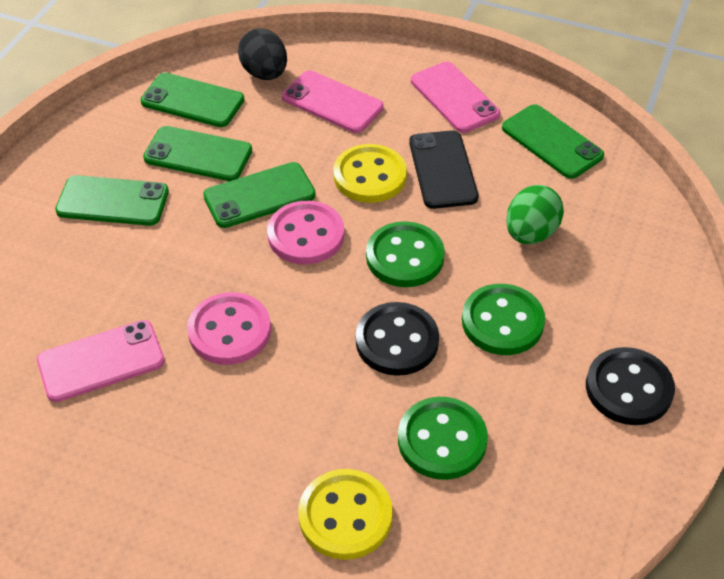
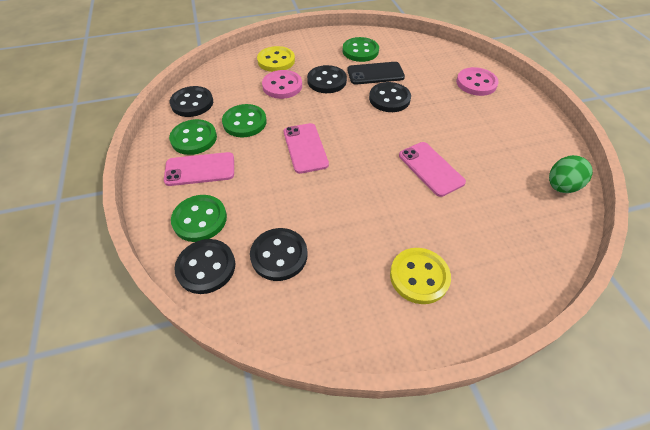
black button: 2 -> 5
black egg: 1 -> 0
green button: 3 -> 4
green phone: 5 -> 0

